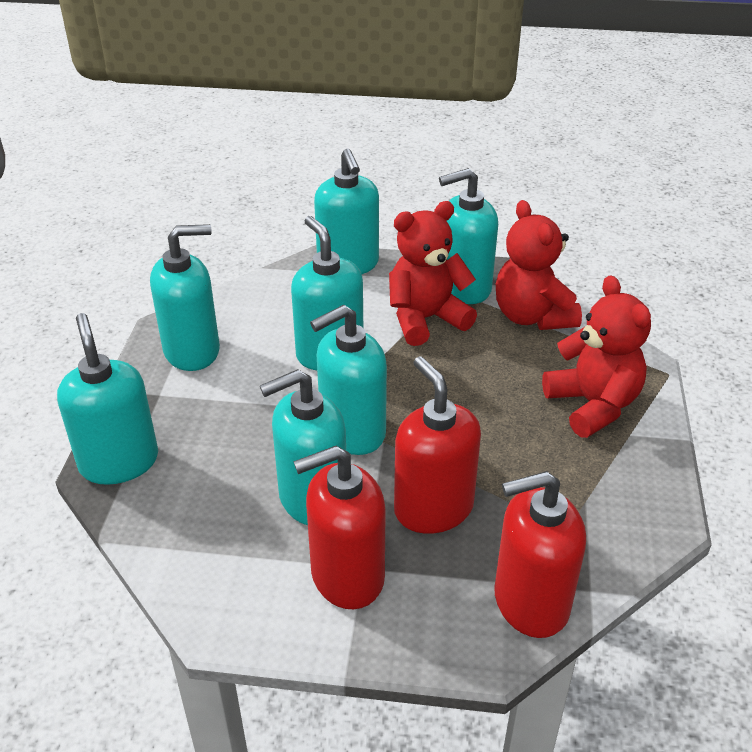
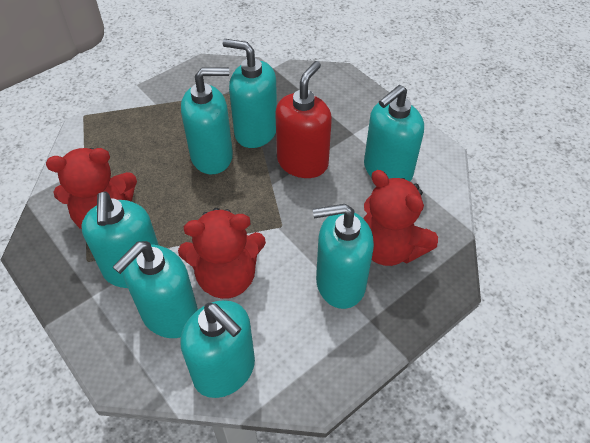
red soap dispenser: 3 -> 1

